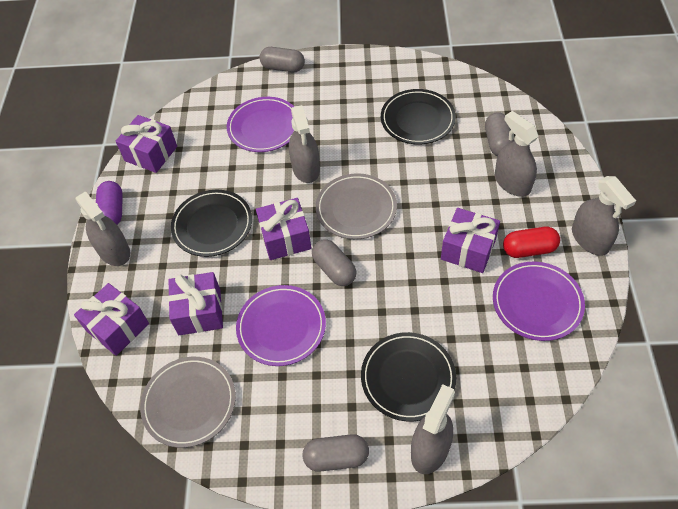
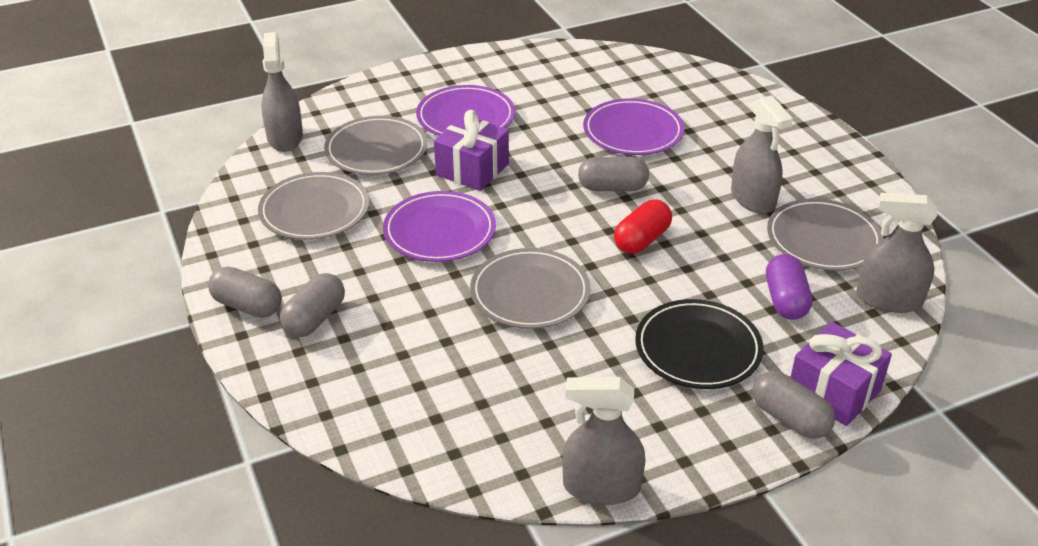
black plate: 3 -> 1
grey plate: 2 -> 4
grey spray bottle: 5 -> 4
purple gift: 5 -> 2

